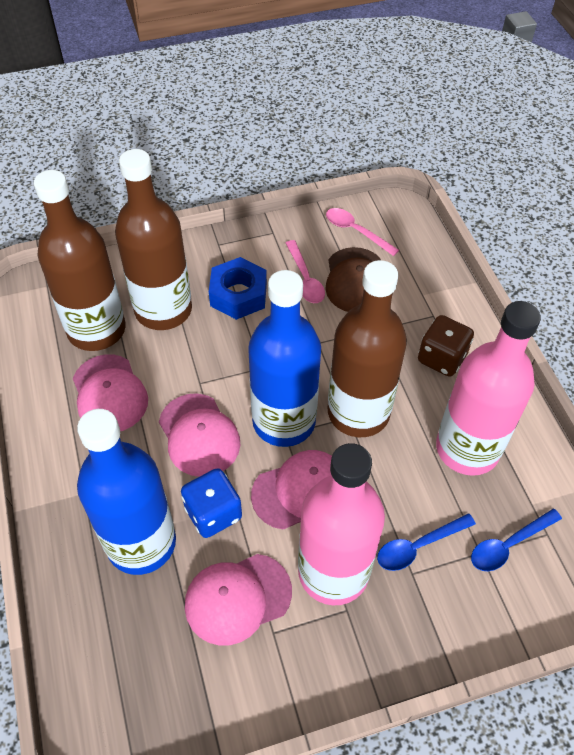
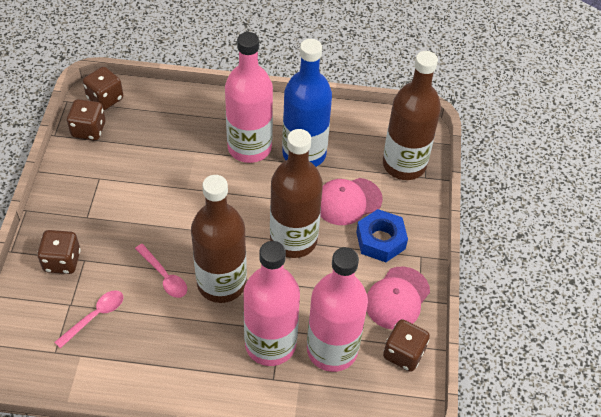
blue bottle: 2 -> 1
blue dice: 1 -> 0
blue spoon: 2 -> 0
brown cap: 1 -> 0
brown dice: 1 -> 4
pink bottle: 2 -> 3
pink cap: 4 -> 2

